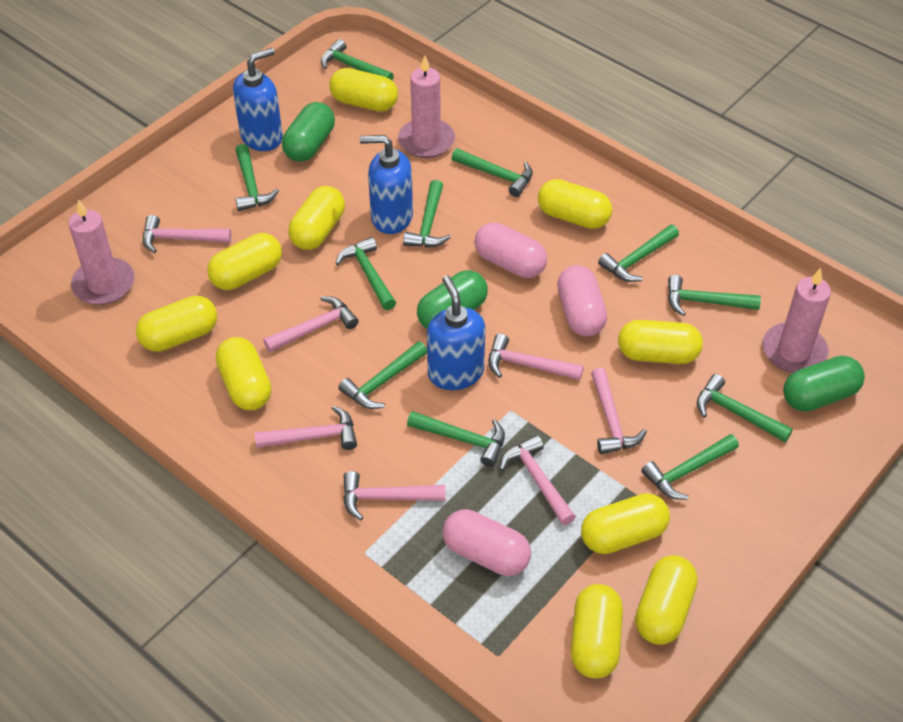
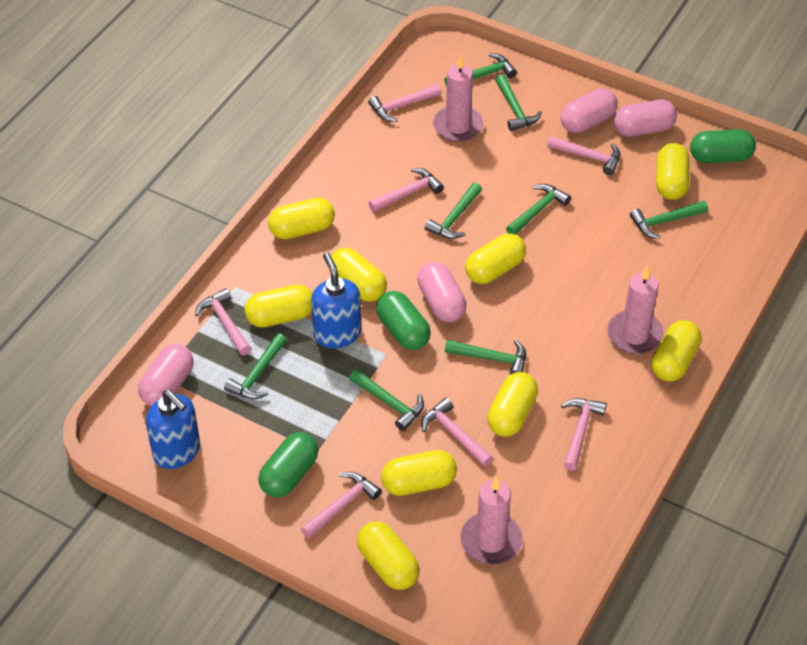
blue soap dispenser: 3 -> 2
green hammer: 11 -> 8
pink capsule: 3 -> 4
yellow capsule: 10 -> 9

